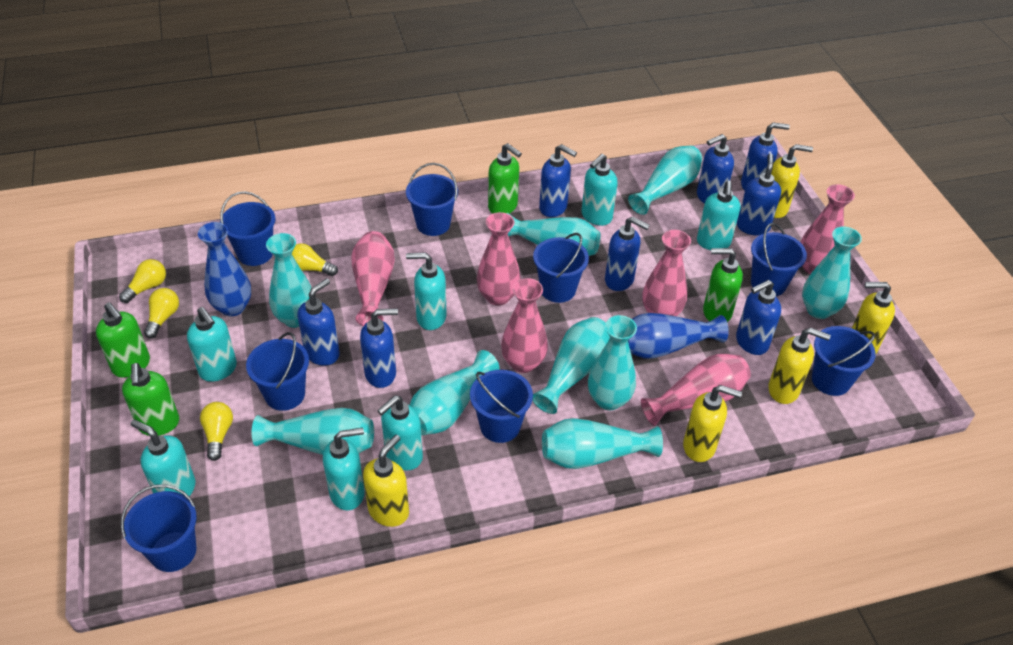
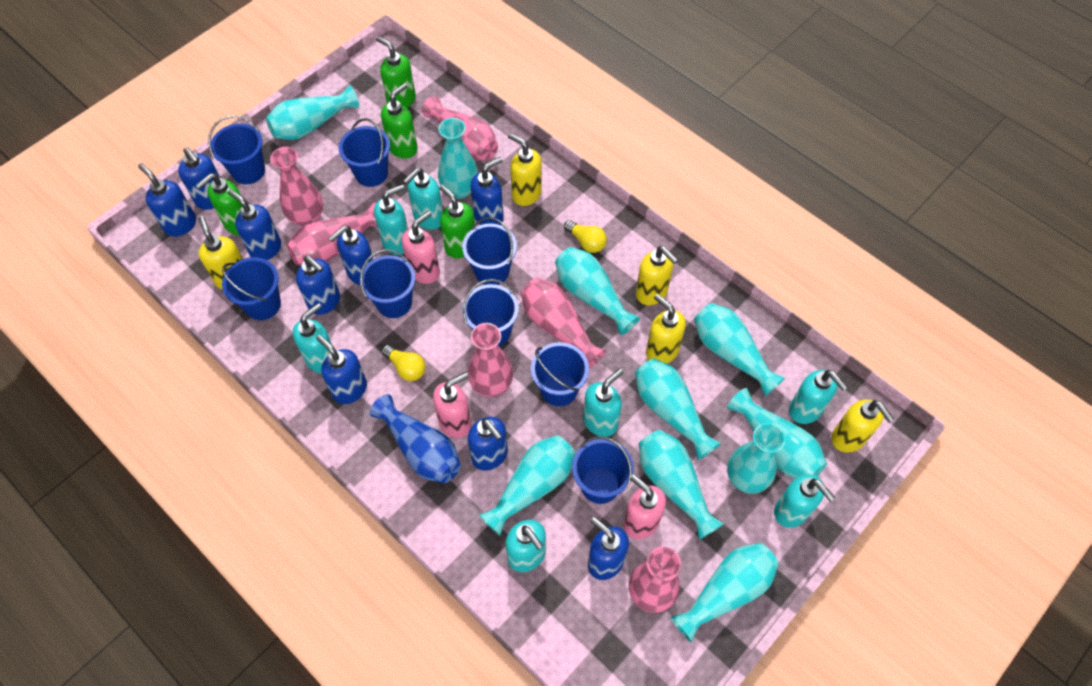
blue soap dispenser: 8 -> 9
blue vase: 2 -> 1
pink soap dispenser: 0 -> 3
turquoise vase: 9 -> 10
yellow light bulb: 4 -> 2

